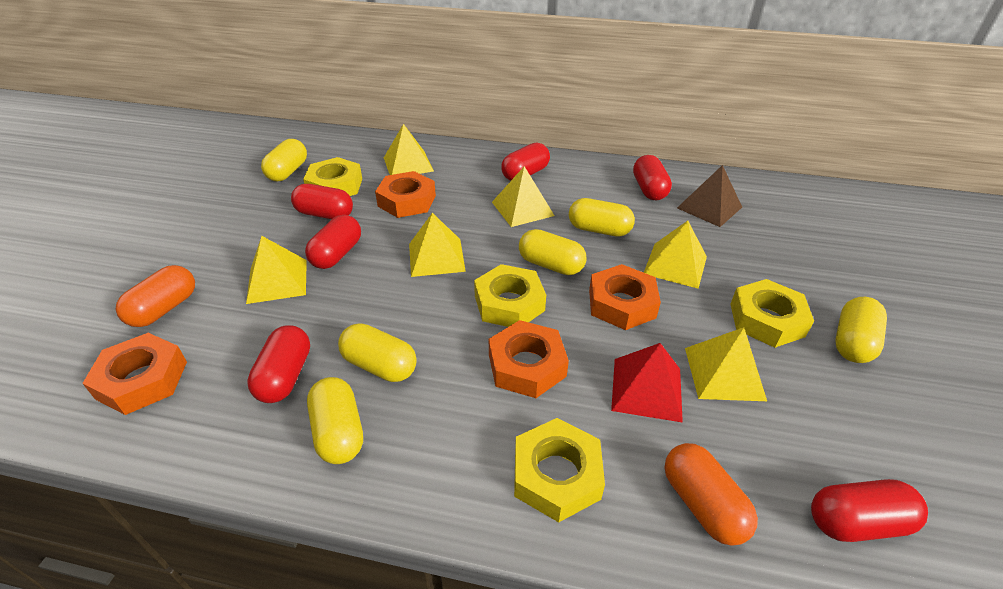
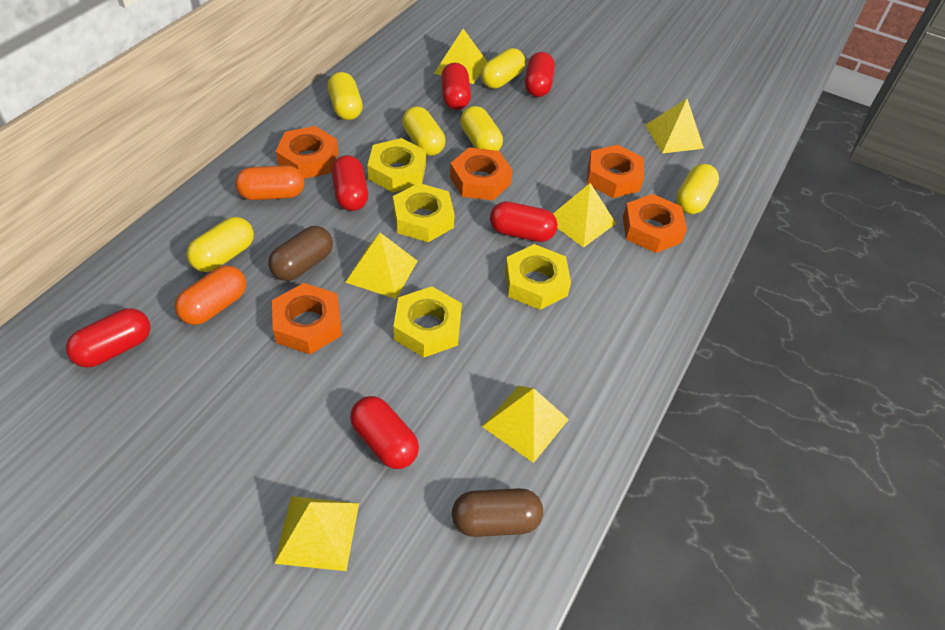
brown capsule: 0 -> 2
brown pyramid: 1 -> 0
orange nut: 4 -> 5
red pyramid: 1 -> 0

